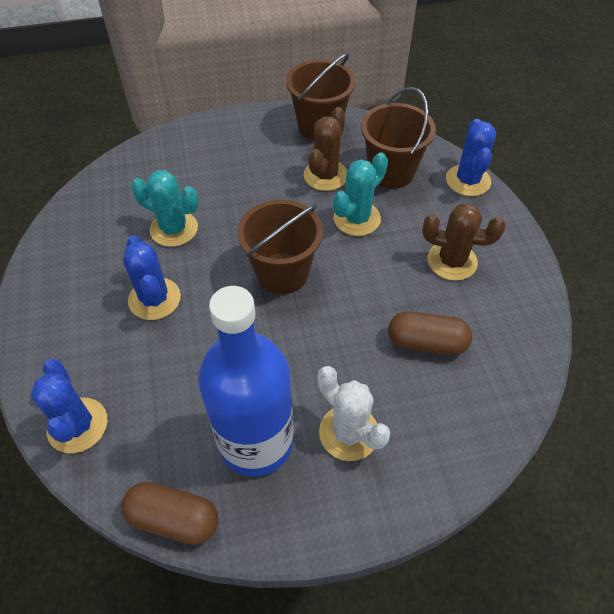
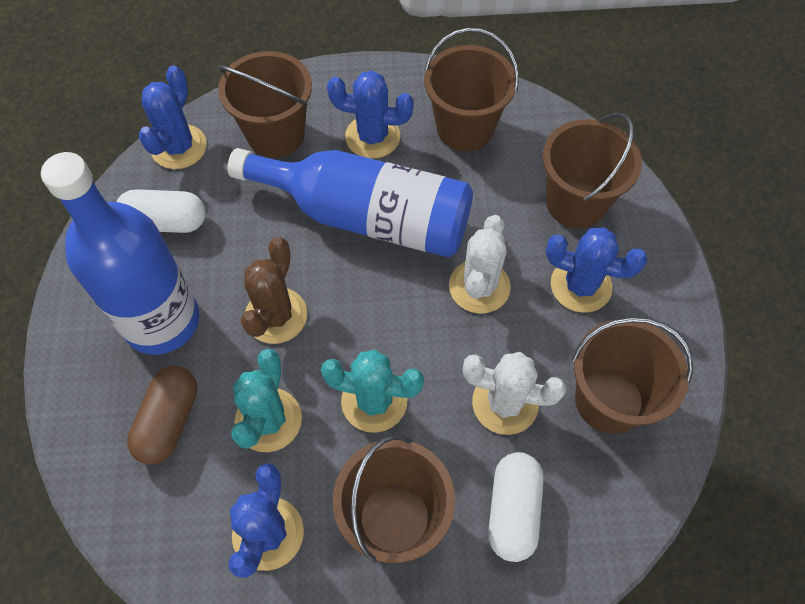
blue bottle: 1 -> 2
blue cactus: 3 -> 4
brown bucket: 3 -> 5
brown cactus: 2 -> 1
brown capsule: 2 -> 1
white cactus: 1 -> 2
white capsule: 0 -> 2

